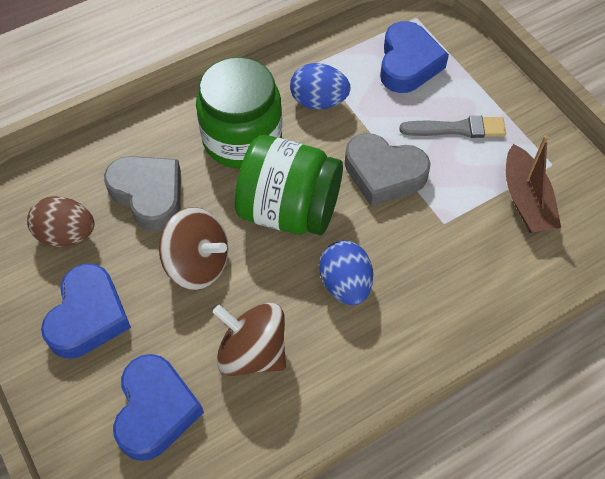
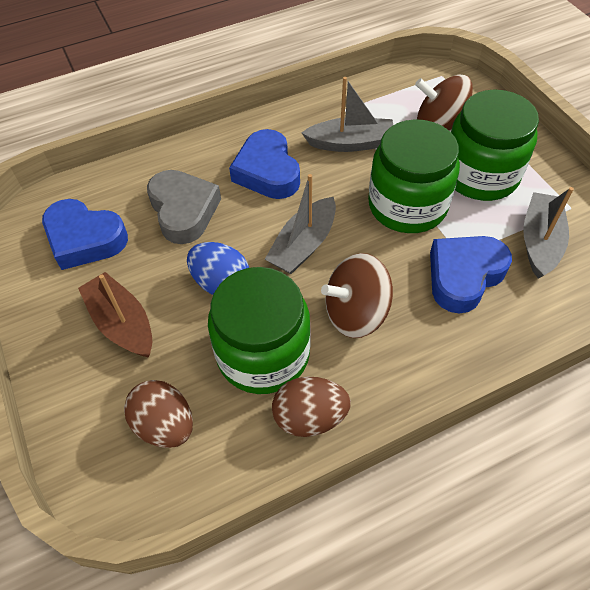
blue egg: 2 -> 1
brown egg: 1 -> 2
green jar: 2 -> 3
grey boat: 0 -> 3
grey brush: 1 -> 0
grey heart: 2 -> 1

